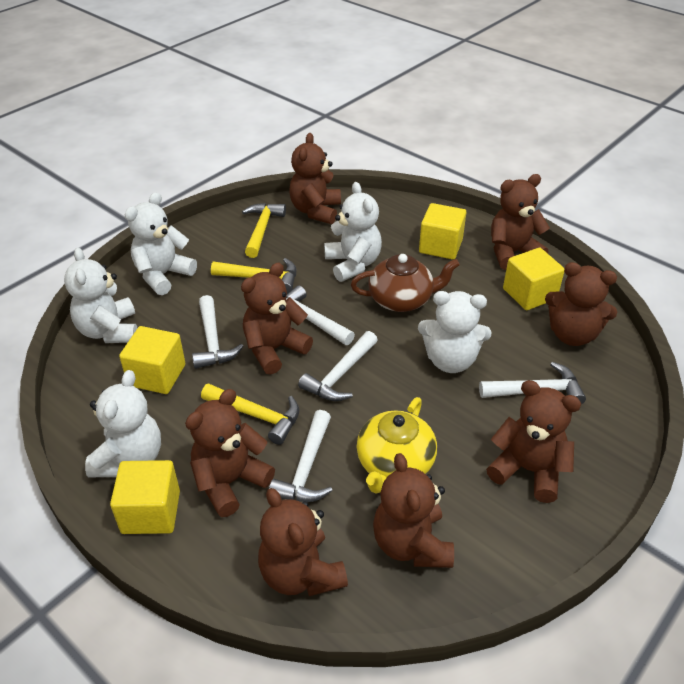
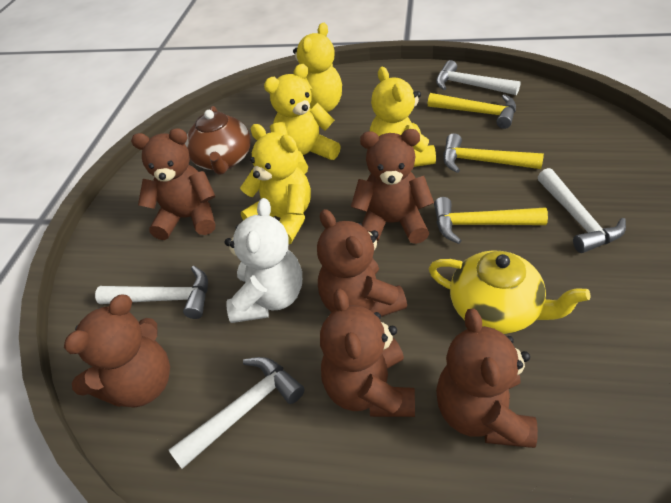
brown teddy bear: 8 -> 6
white hammer: 5 -> 4
white teddy bear: 5 -> 1
yellow cube: 4 -> 0
yellow teddy bear: 0 -> 4

